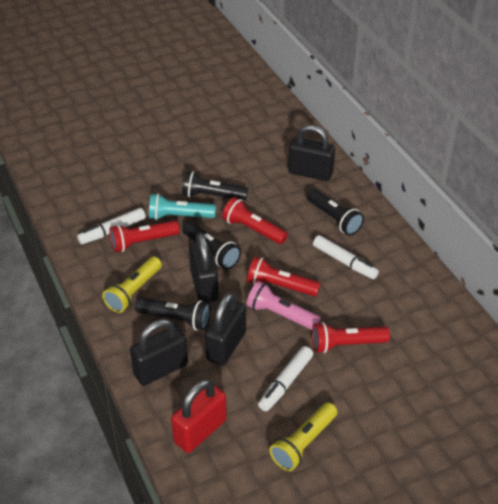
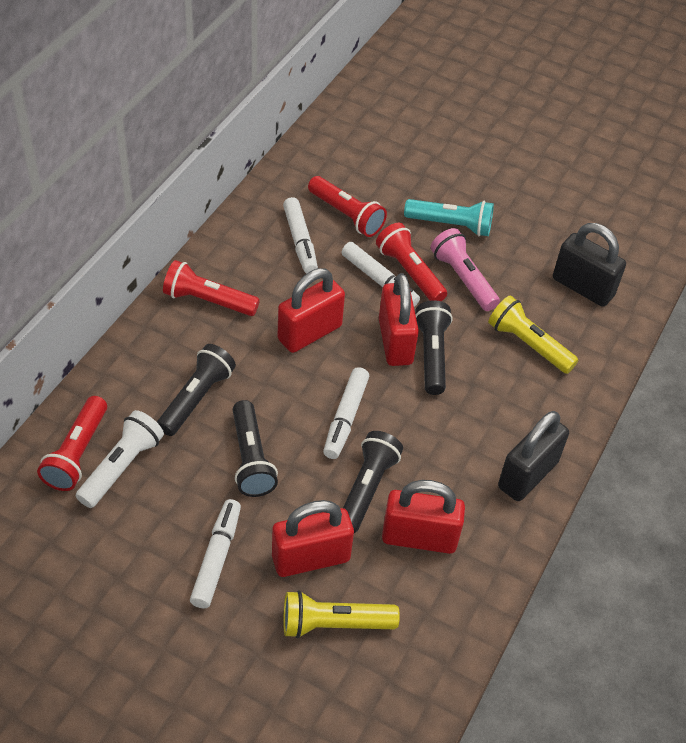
black padlock: 4 -> 2
red padlock: 1 -> 4
white flashlight: 0 -> 1
white marker: 3 -> 4

